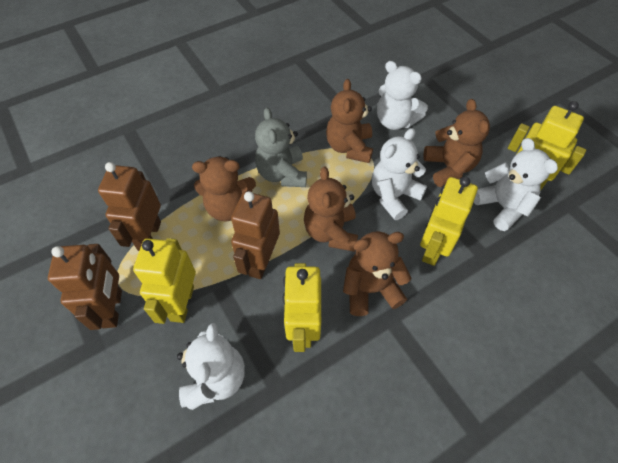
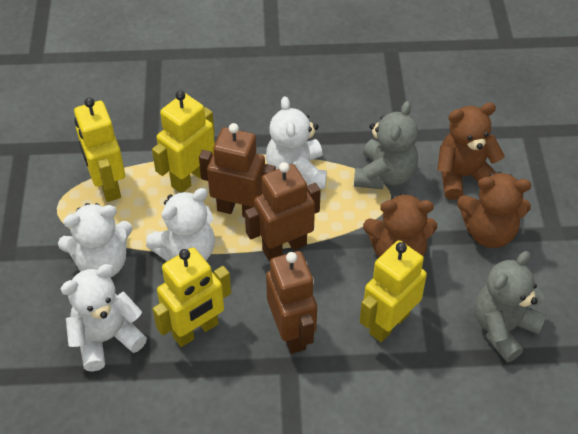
brown teddy bear: 5 -> 3
grey teddy bear: 1 -> 2

